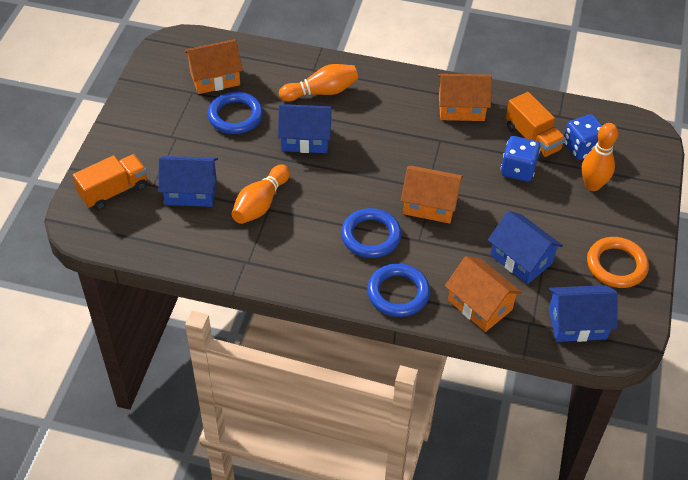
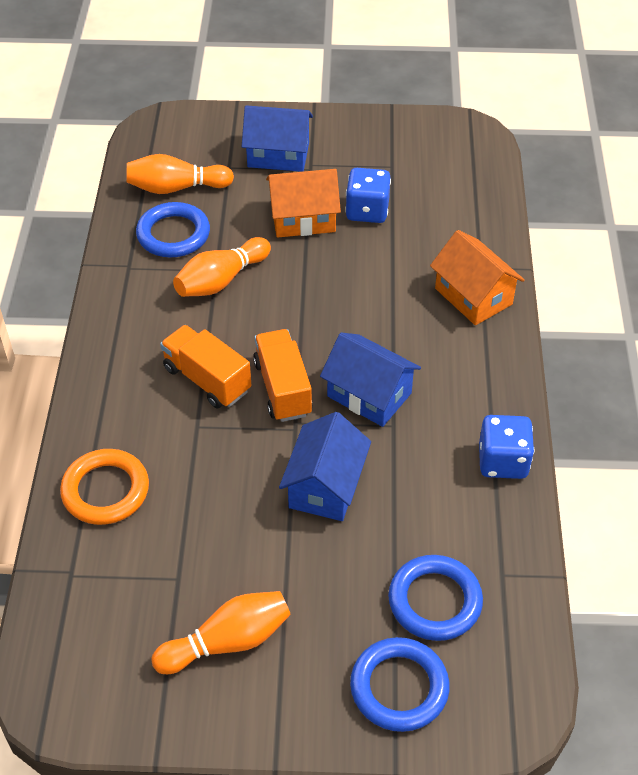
blue house: 4 -> 3
orange house: 4 -> 2

